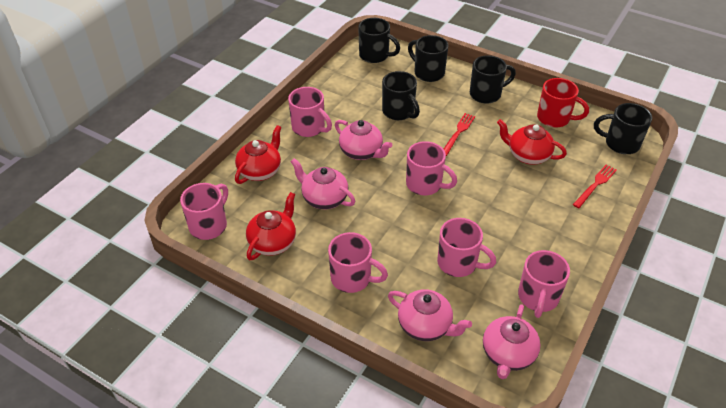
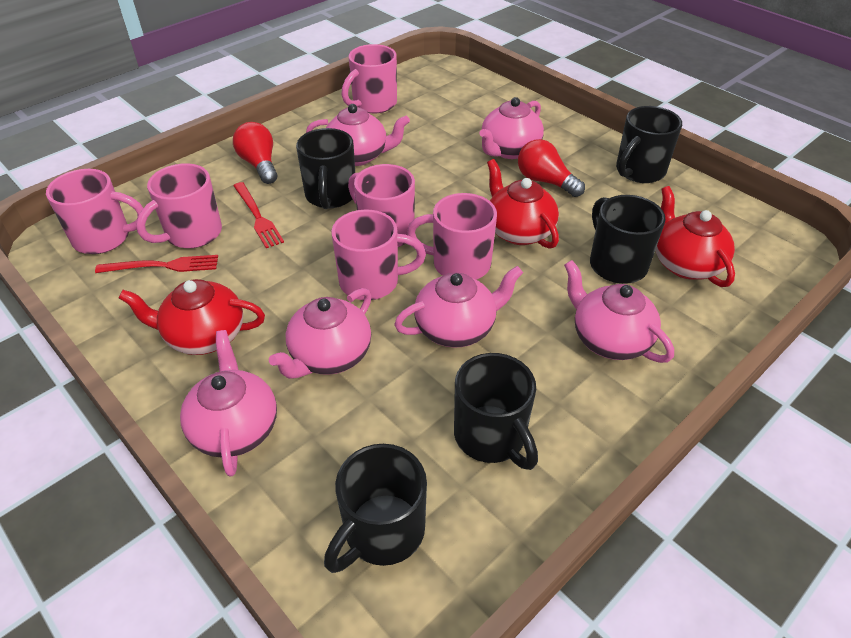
pink teapot: 4 -> 6
red light bulb: 0 -> 2
red mug: 1 -> 0

